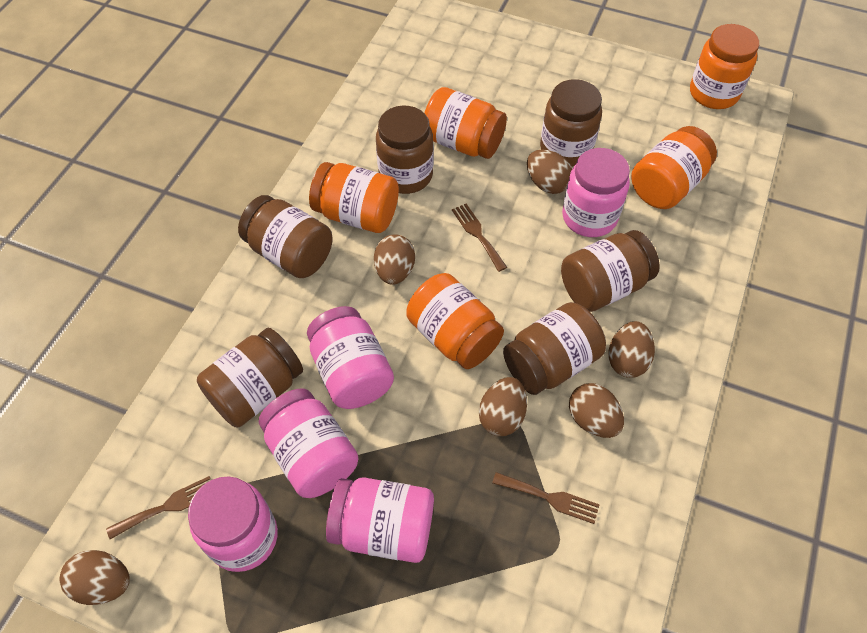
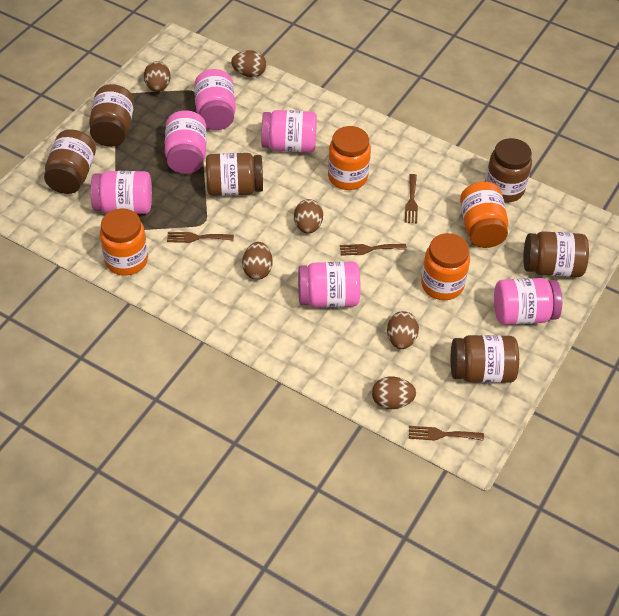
brown fork: 3 -> 4
orange jar: 5 -> 4
pink jar: 5 -> 6

